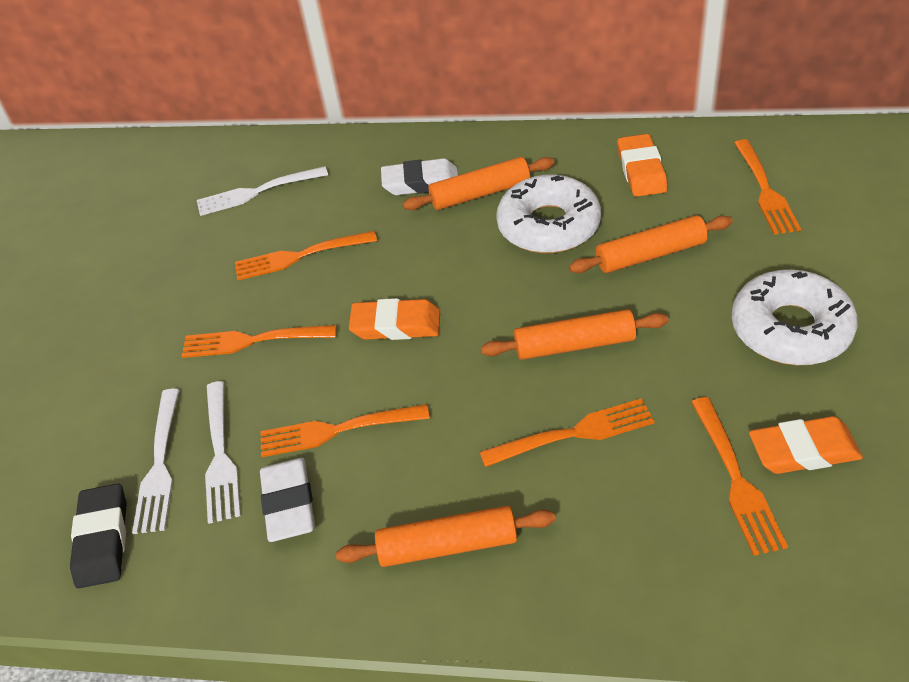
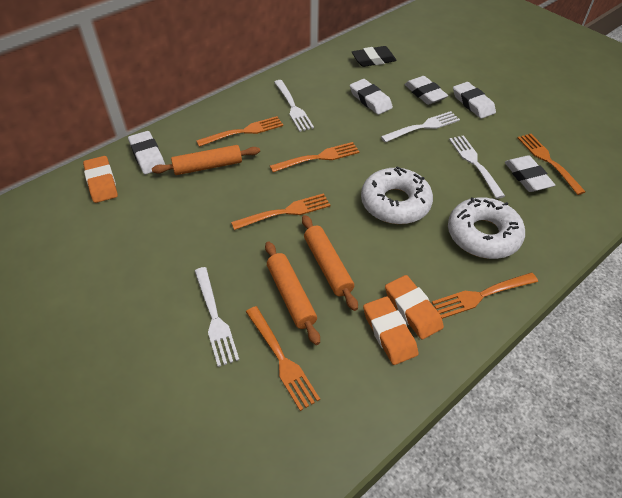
orange rolling pin: 4 -> 3
white eraser: 2 -> 5
white fork: 3 -> 4

